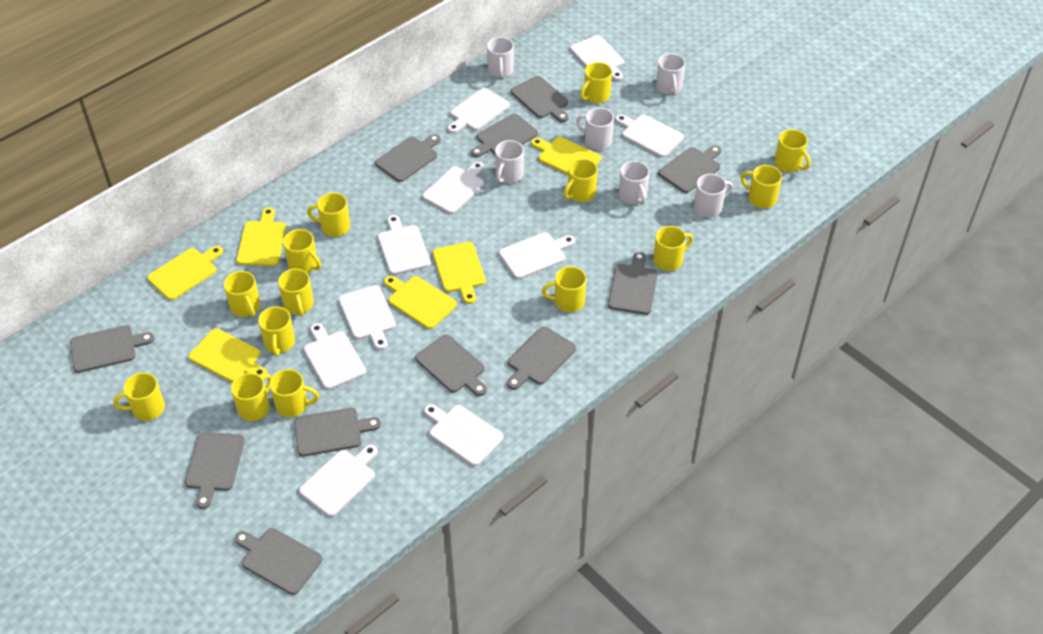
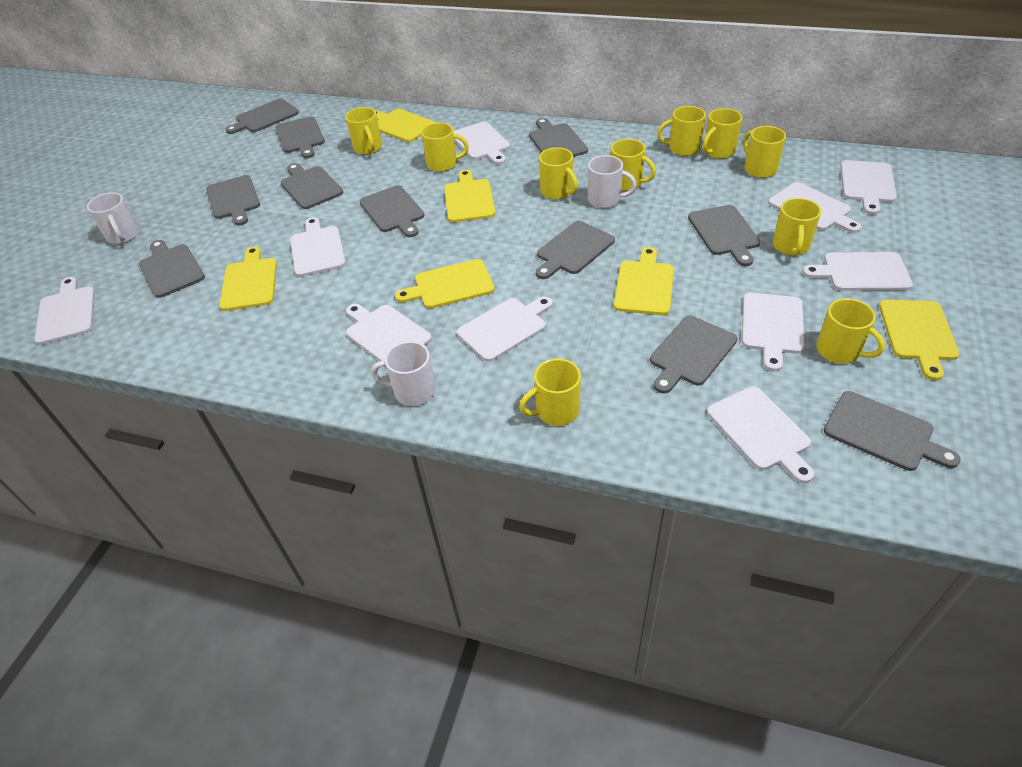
white mug: 6 -> 3
yellow mug: 14 -> 10

